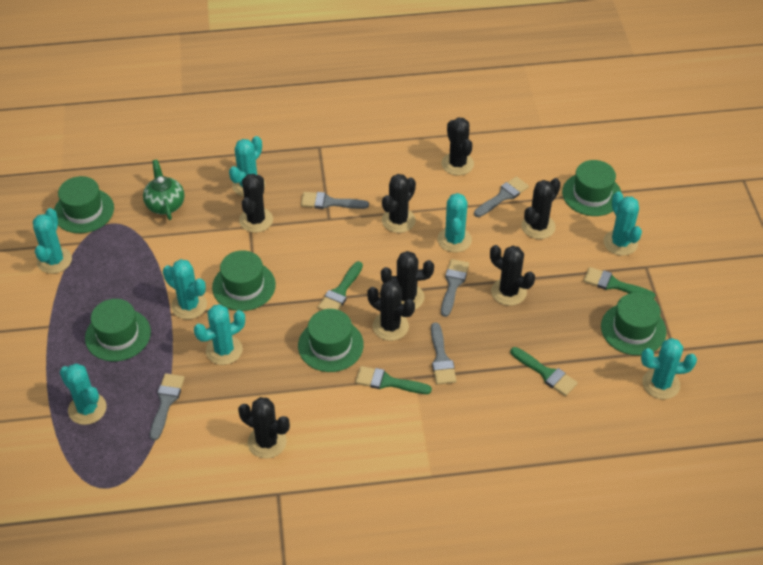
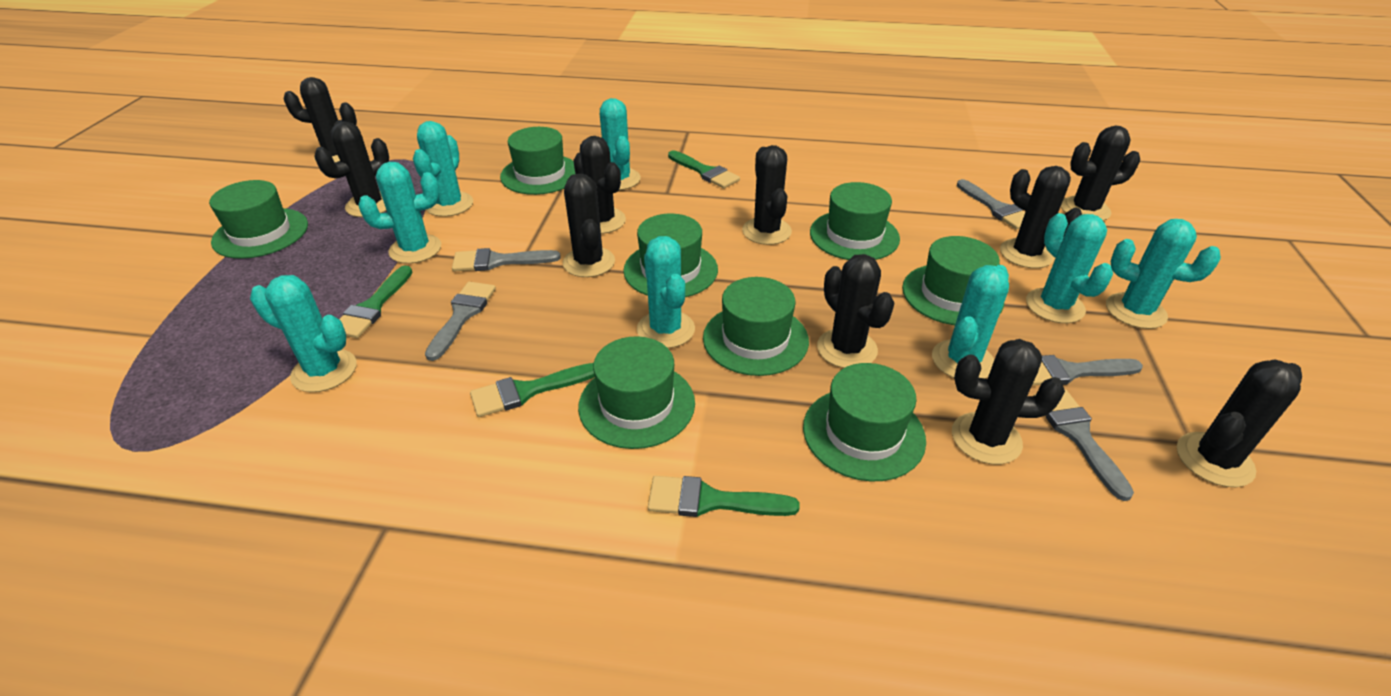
black cactus: 8 -> 10
green hat: 6 -> 8
green teapot: 1 -> 0

